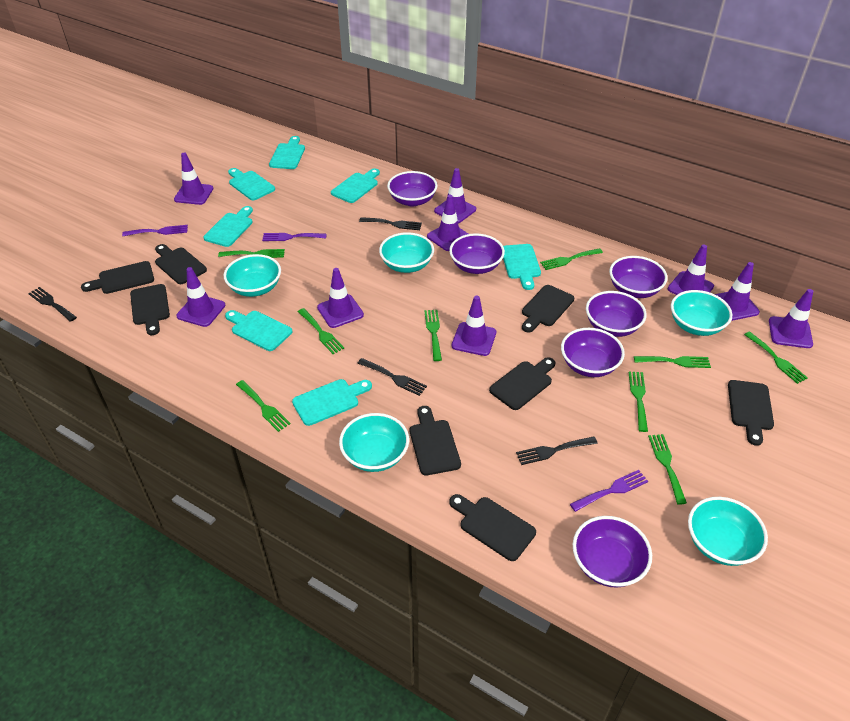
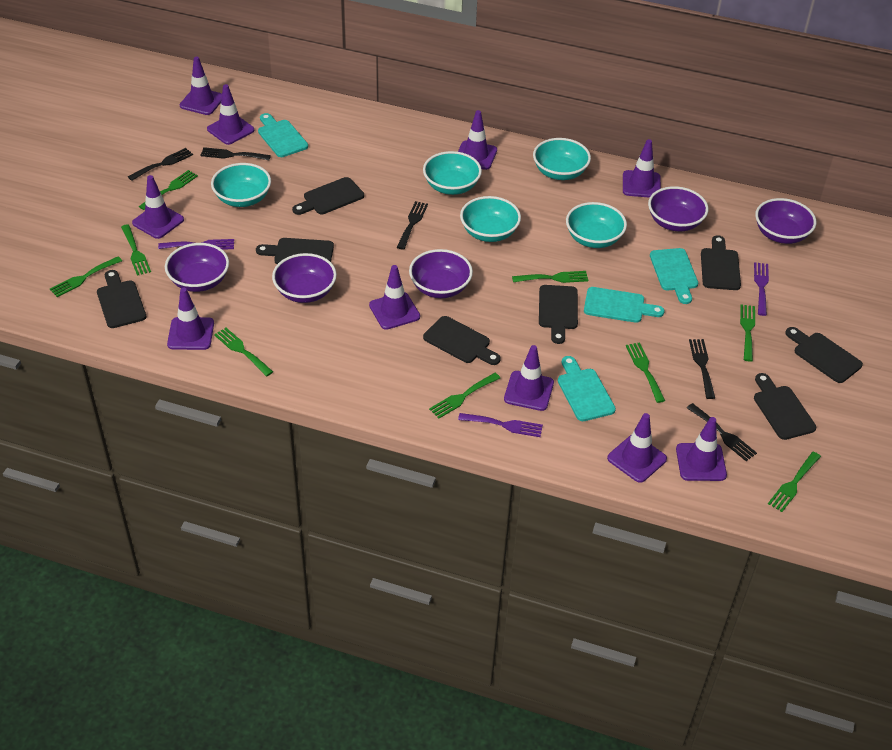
black fork: 4 -> 5
purple bowl: 6 -> 5
purple traffic cone: 9 -> 10
turquoise cutting board: 7 -> 4

